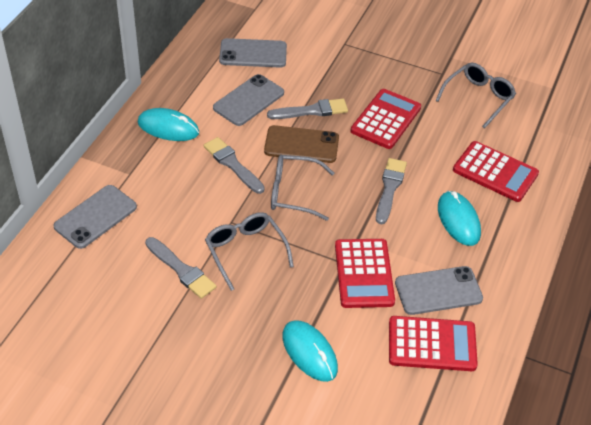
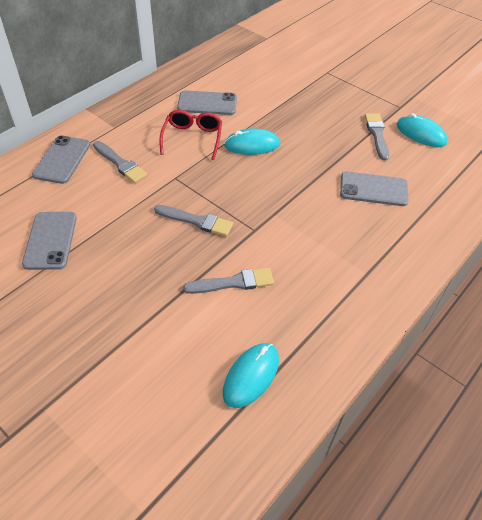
brown phone: 1 -> 0
grey glasses: 3 -> 0
red calculator: 4 -> 0
red glasses: 0 -> 1

